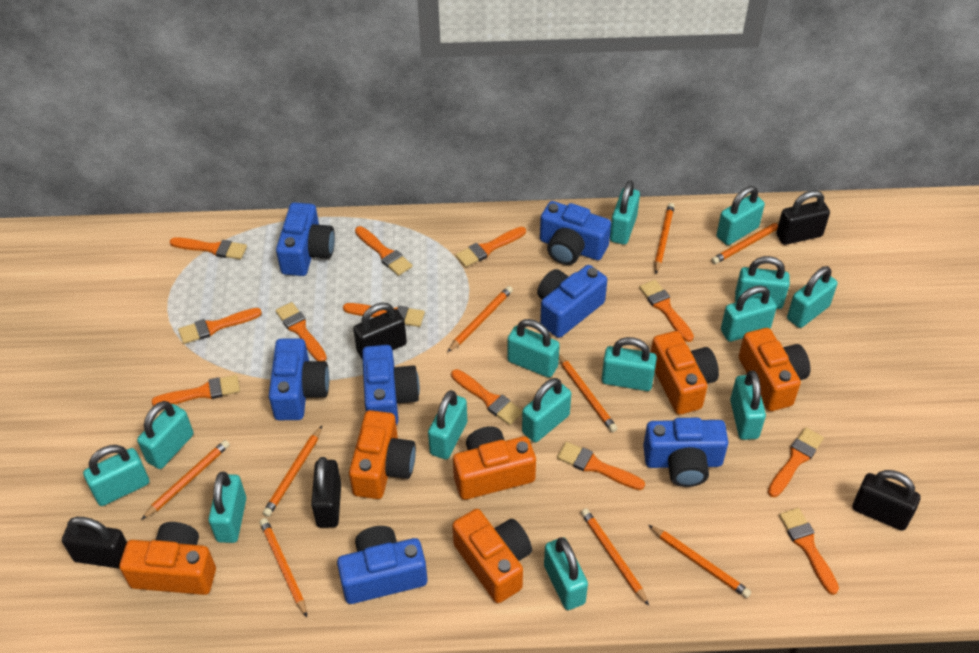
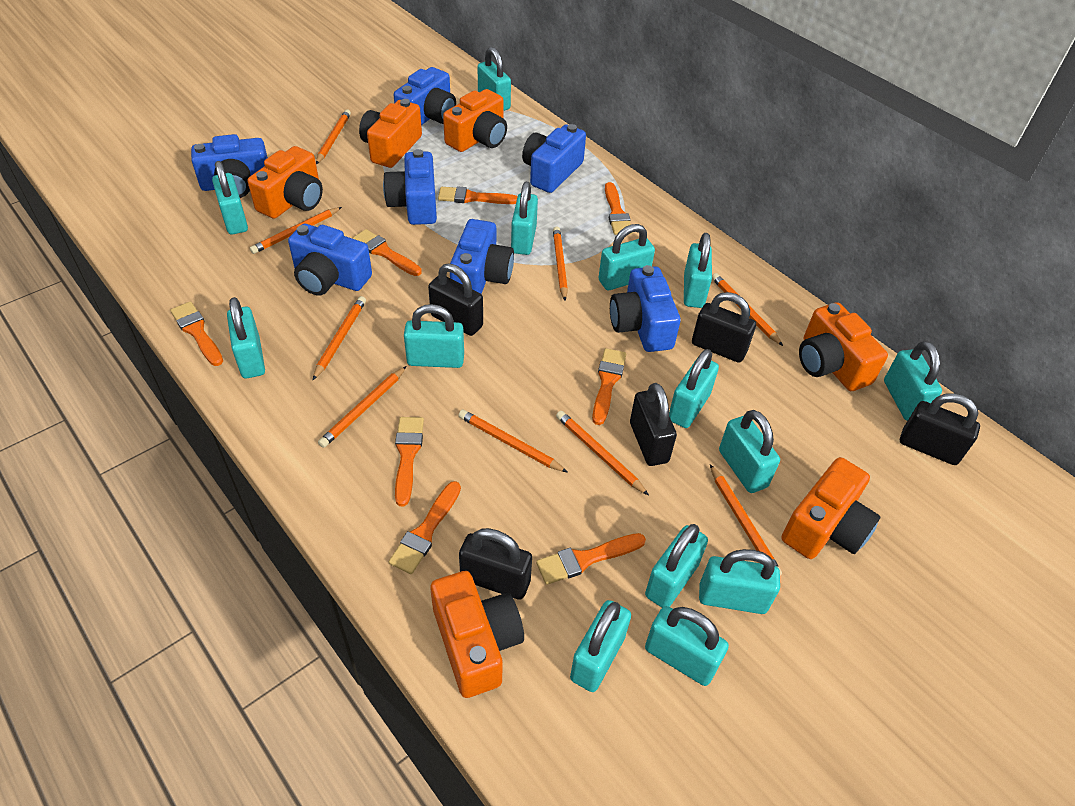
orange brush: 12 -> 8

